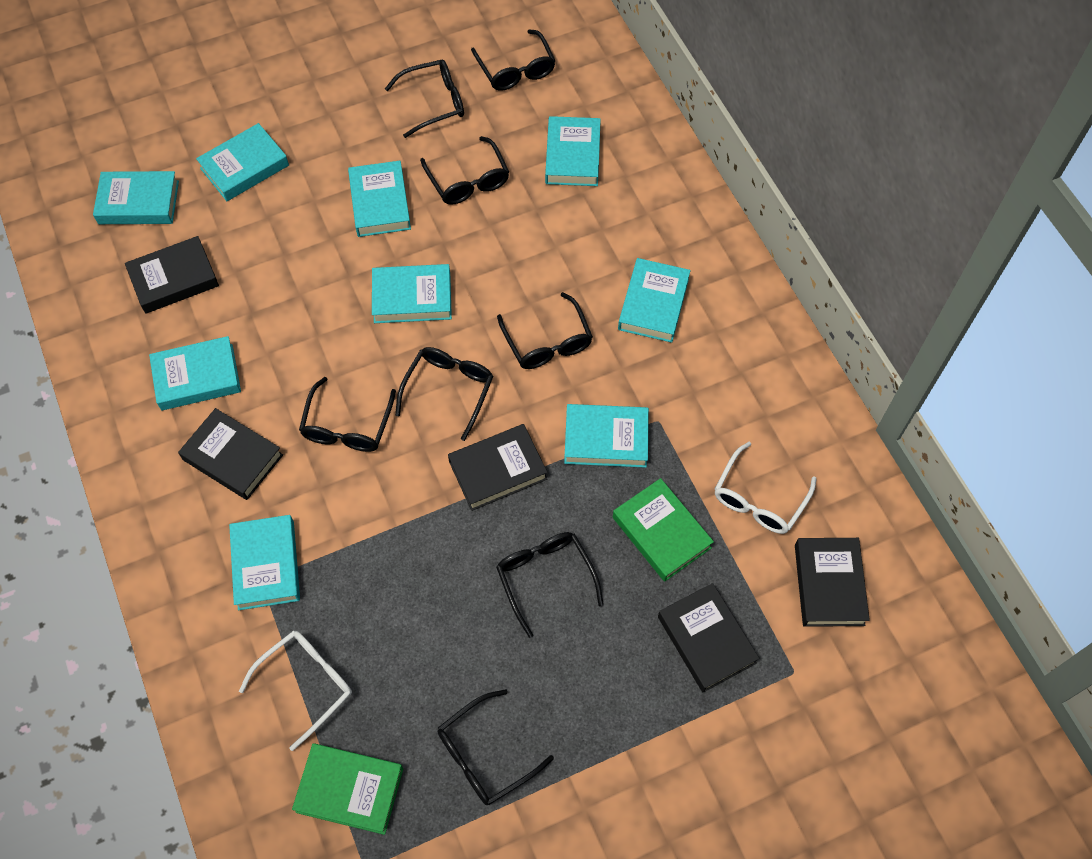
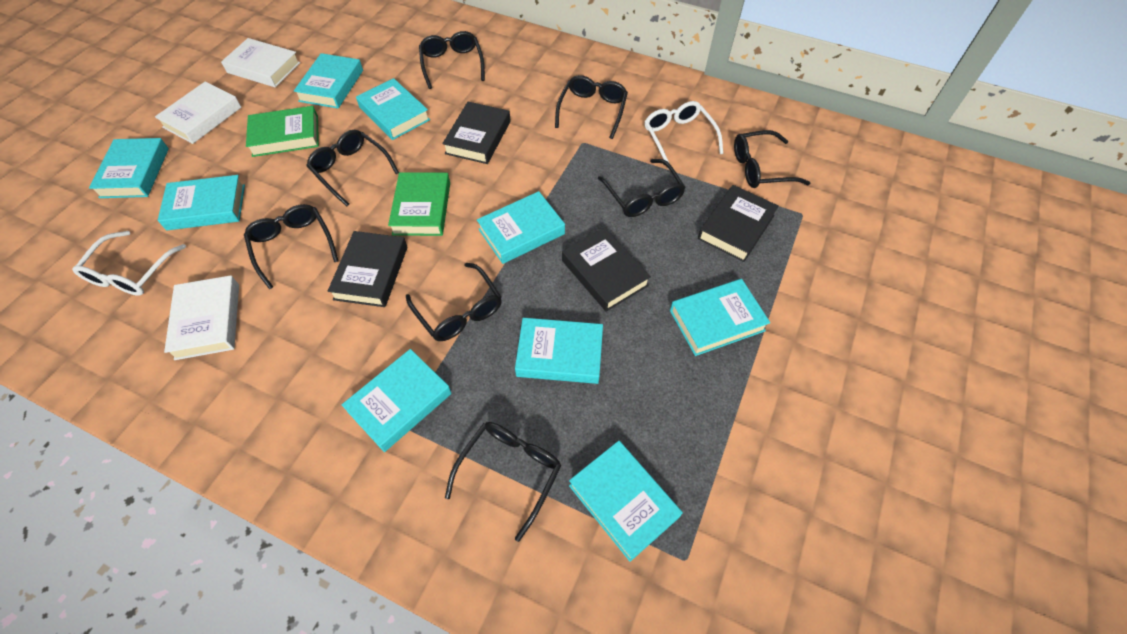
black book: 5 -> 4
white book: 0 -> 3

